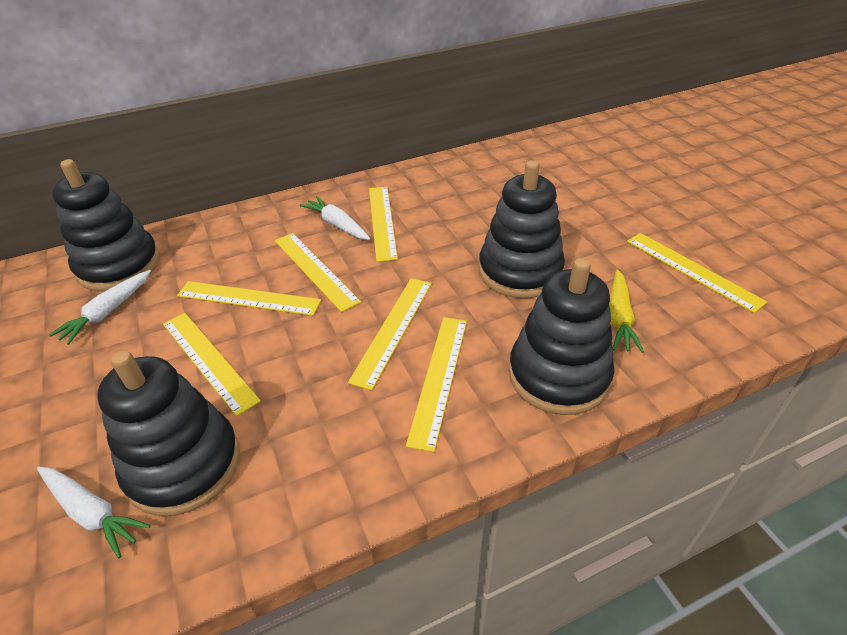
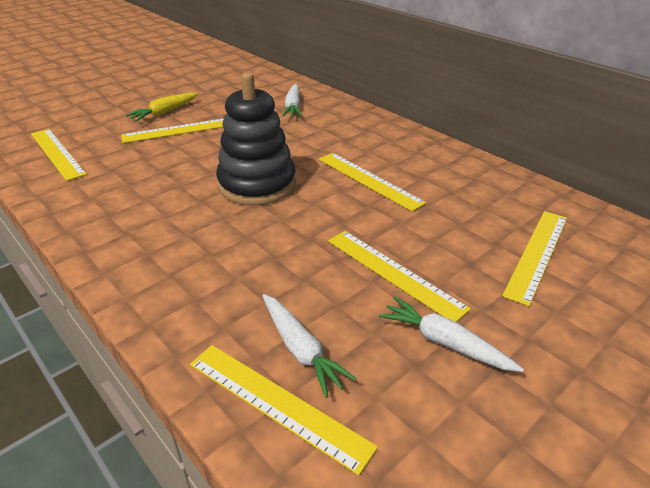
black stacking toy: 4 -> 1
yellow ruler: 7 -> 6

